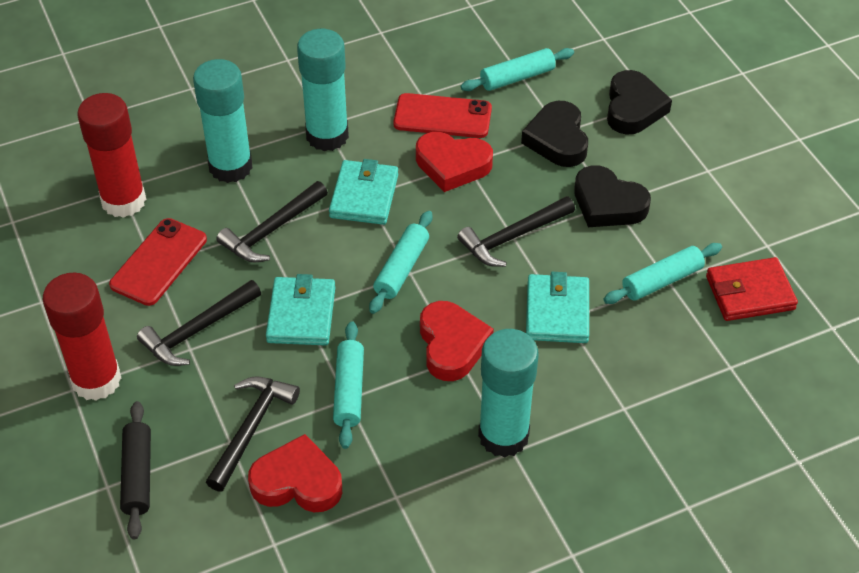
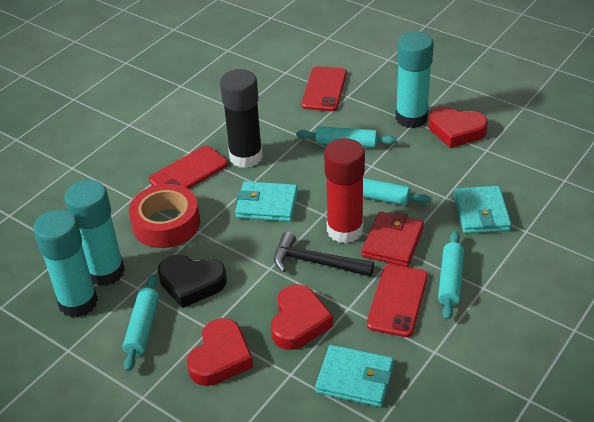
black glue stick: 0 -> 1
black hammer: 4 -> 1
black heart: 3 -> 1
black rolling pin: 1 -> 0
red glue stick: 2 -> 1
red phone: 2 -> 3
red tape: 0 -> 1

